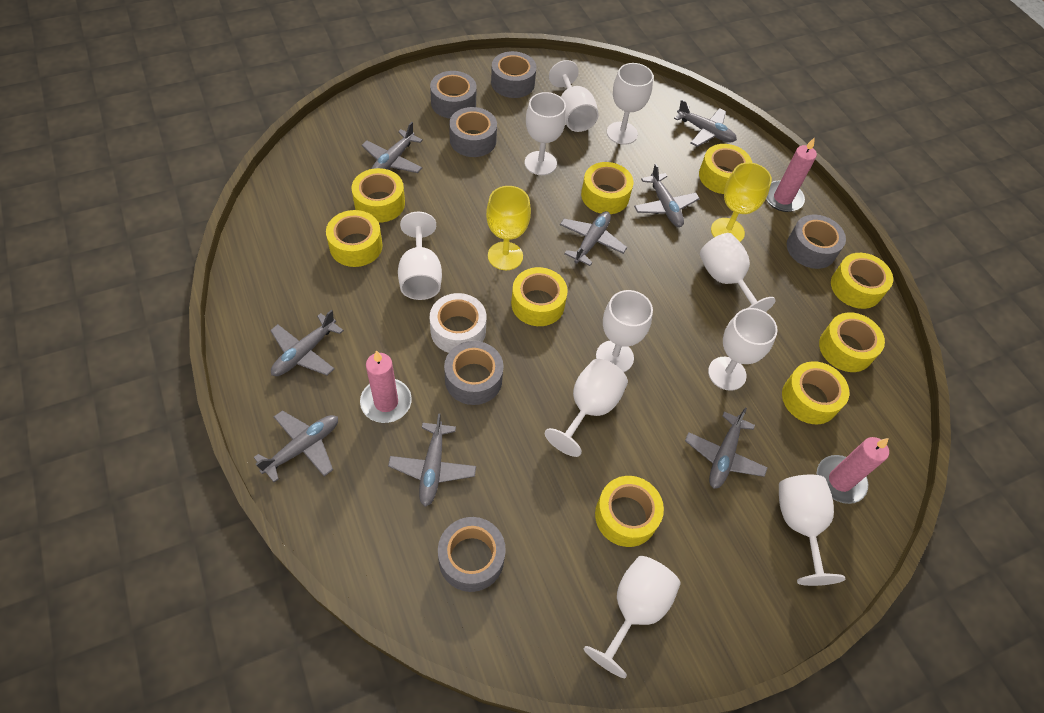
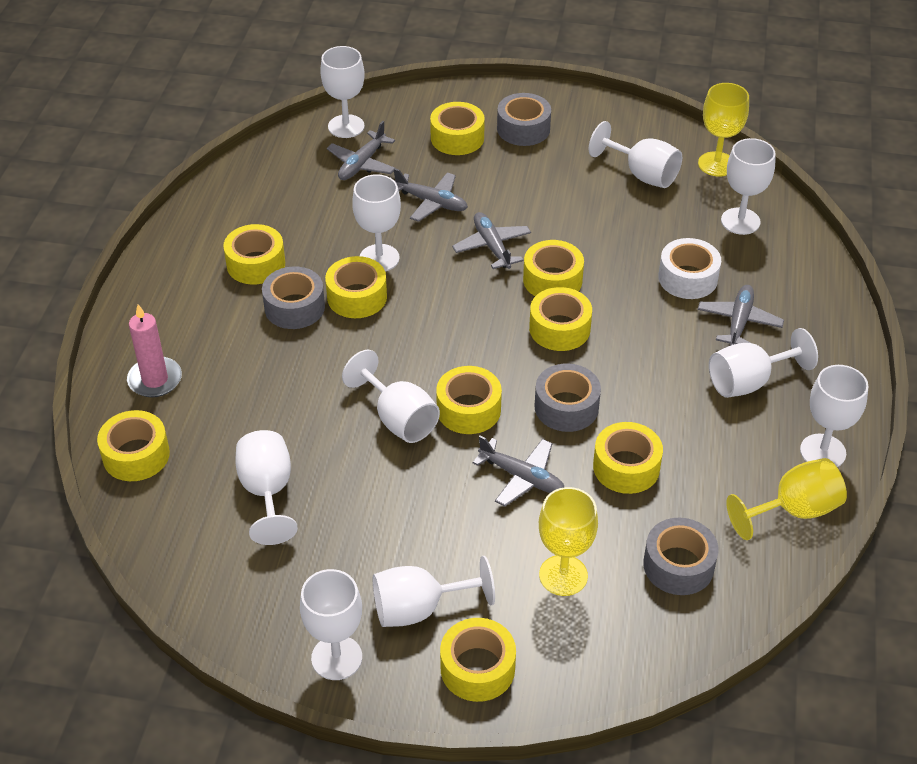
grey plane: 8 -> 5
grey tape: 6 -> 4
pink candle: 3 -> 1
yellow goblet: 2 -> 3

